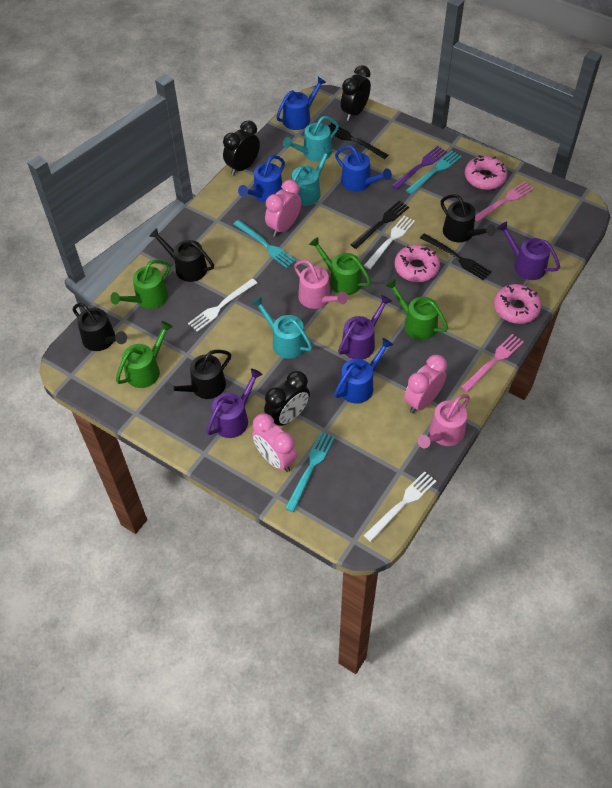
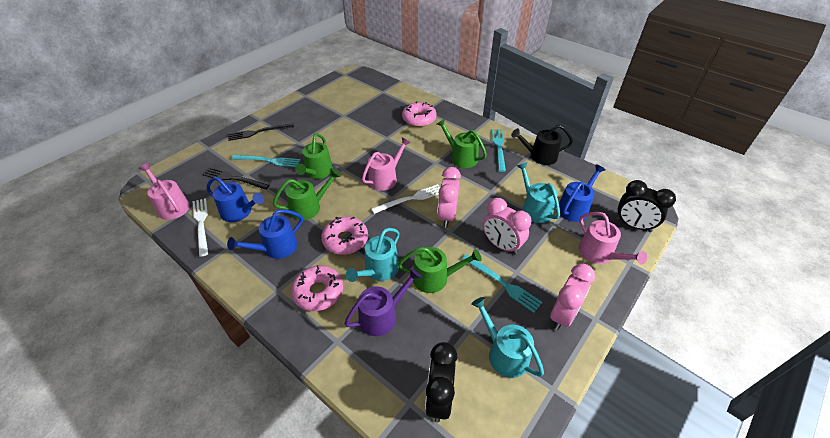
black clock: 3 -> 2
black fork: 3 -> 2
black watering can: 4 -> 1
blue watering can: 4 -> 3
pink fork: 2 -> 0
pink watering can: 2 -> 3
purple fork: 1 -> 0
purple watering can: 3 -> 1
white fork: 3 -> 2

